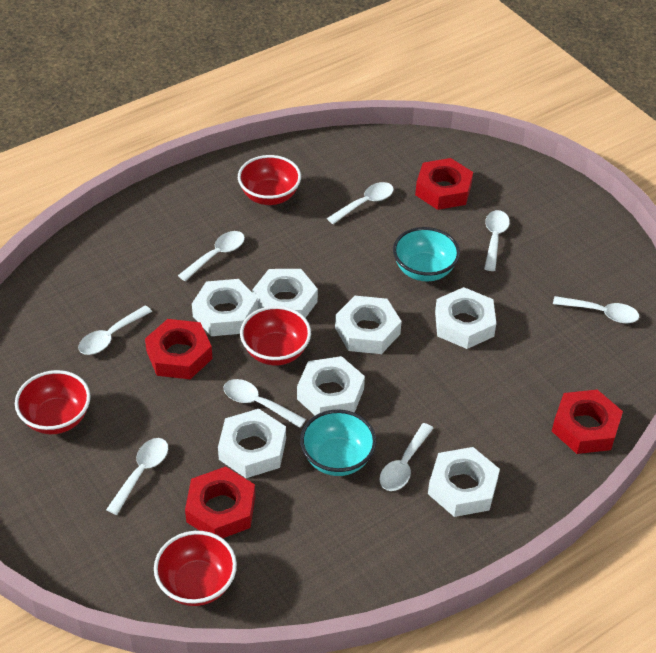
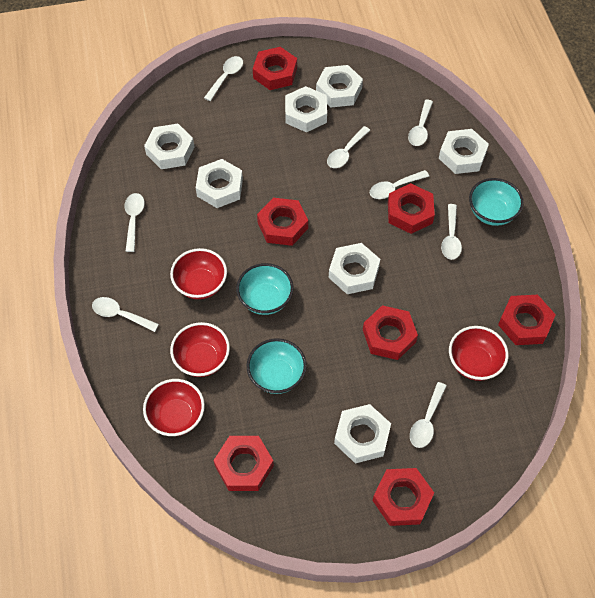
red nut: 4 -> 7
turquoise bowl: 2 -> 3

